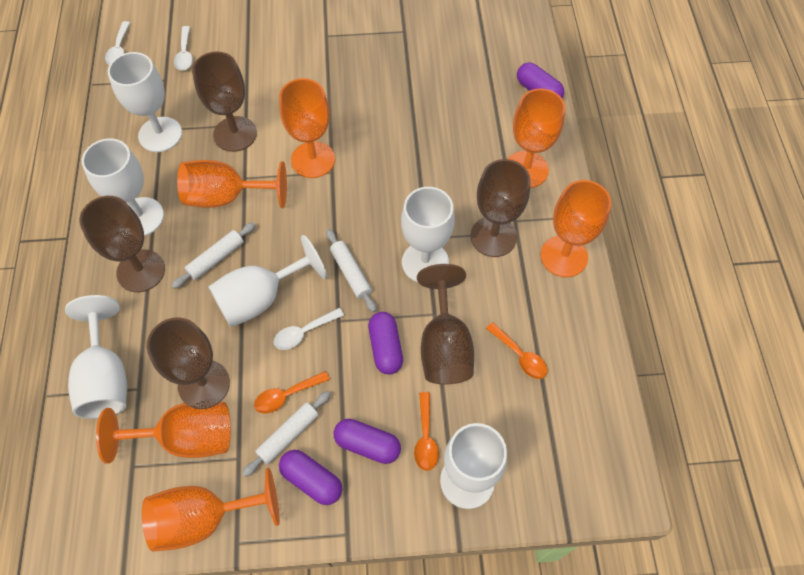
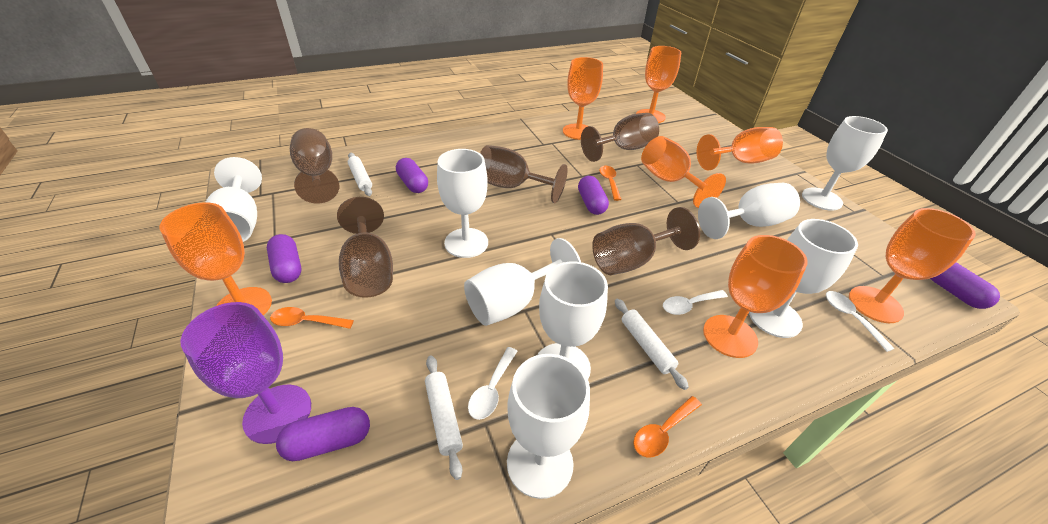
orange goblet: 6 -> 7
purple capsule: 4 -> 5
purple goblet: 0 -> 1
white goblet: 6 -> 8

